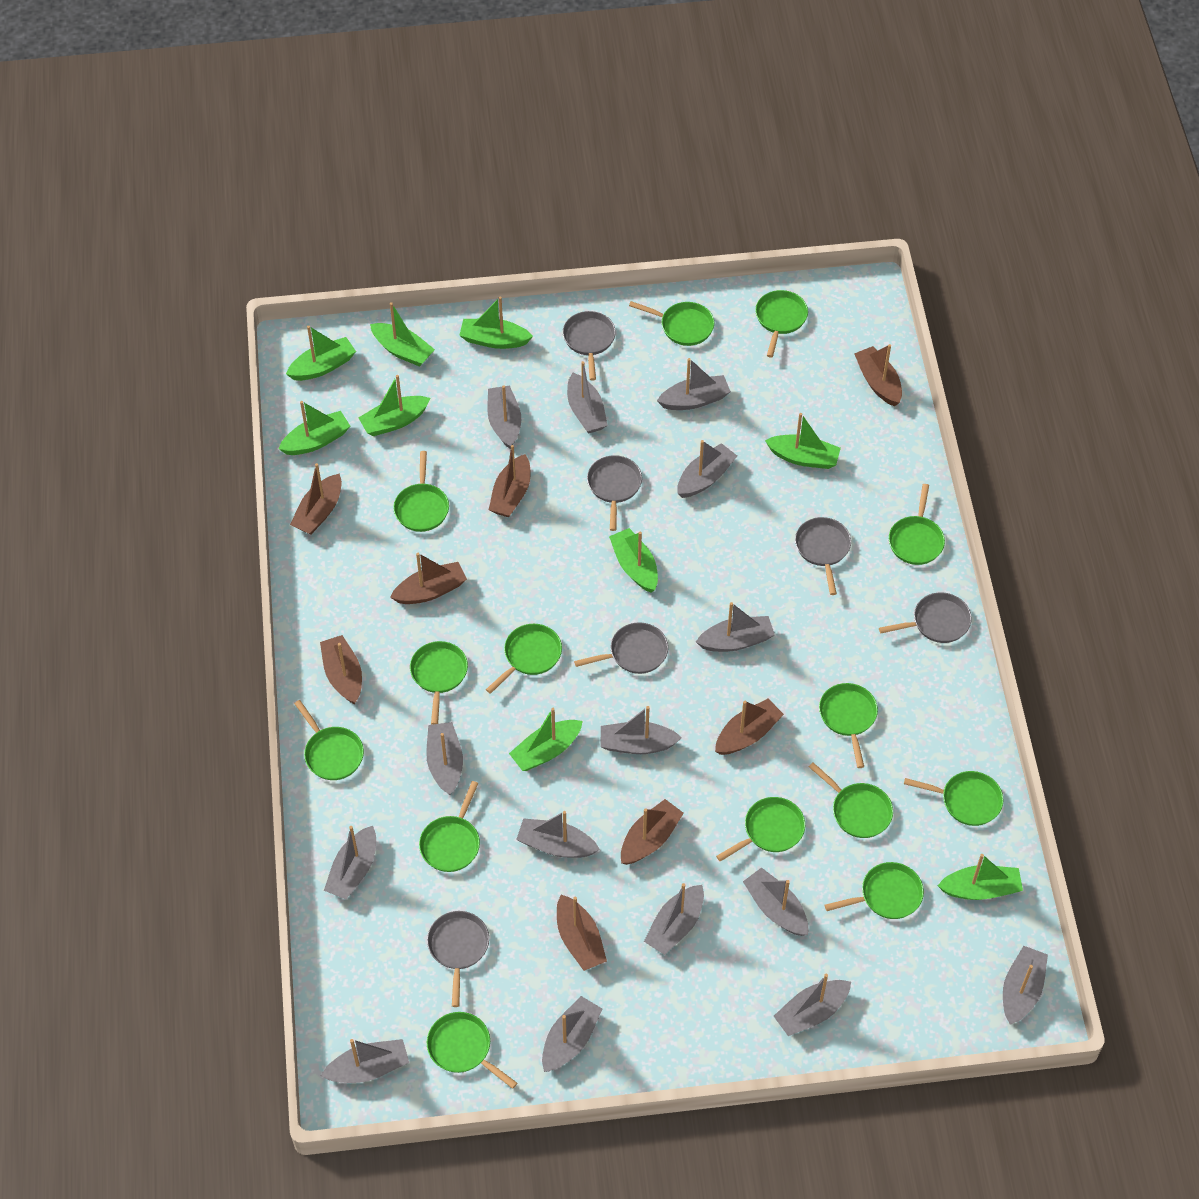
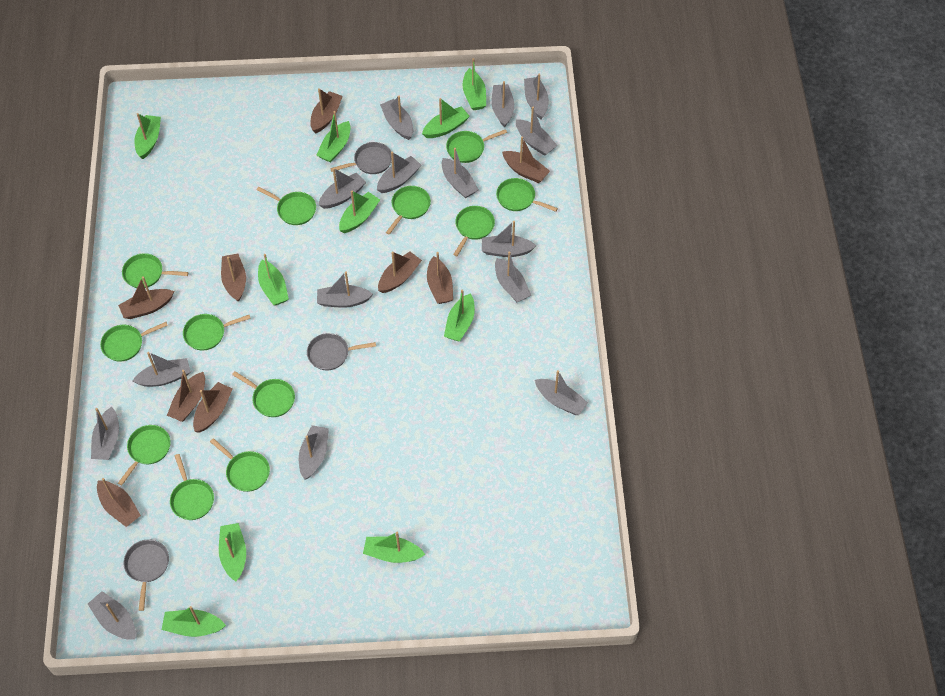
brown boat: 8 -> 9
green boat: 9 -> 10
green pan: 14 -> 12
grey pan: 6 -> 3

